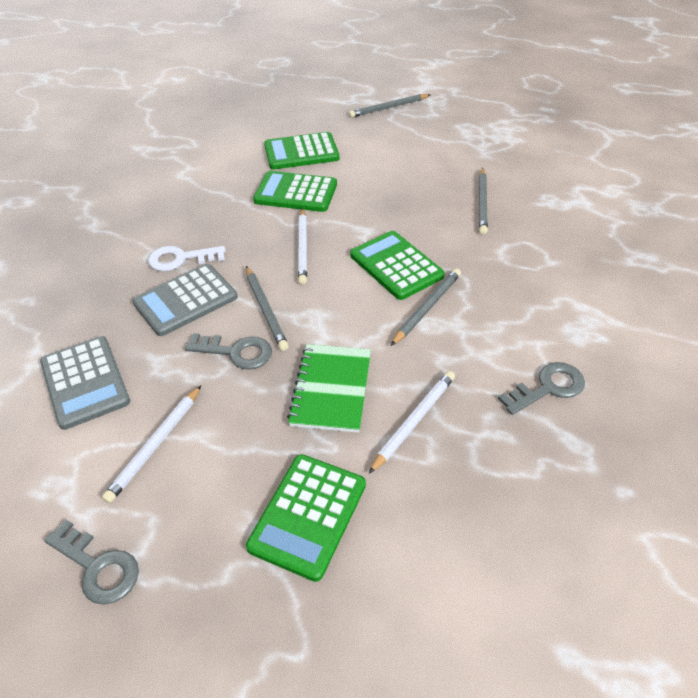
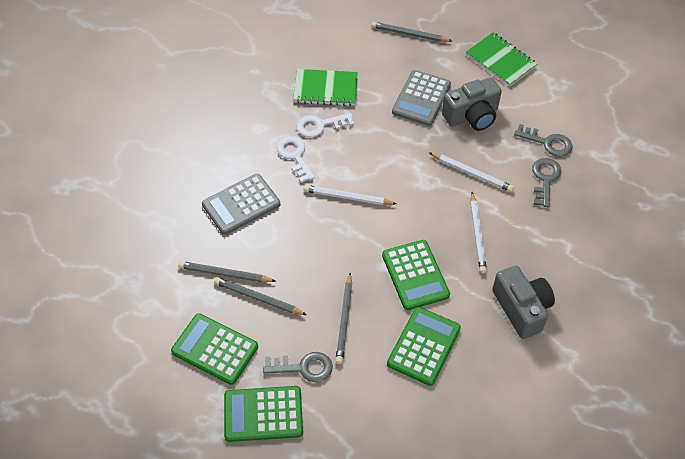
green notebook: 1 -> 2
grey camera: 0 -> 2
white key: 1 -> 2

